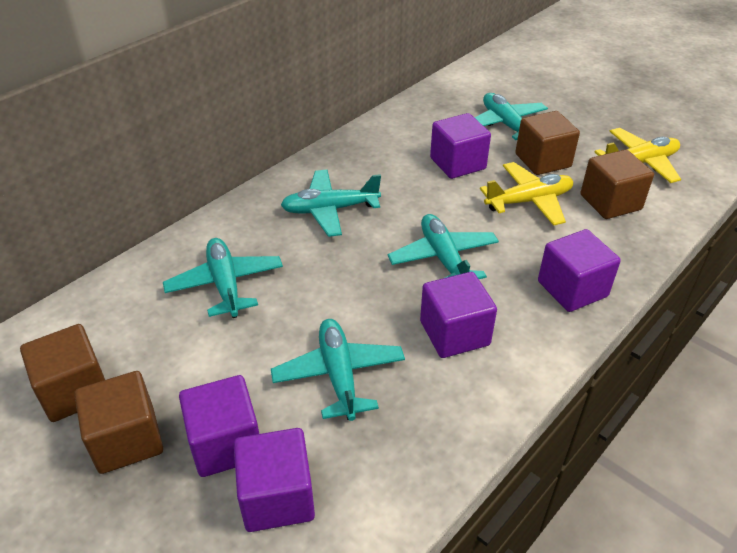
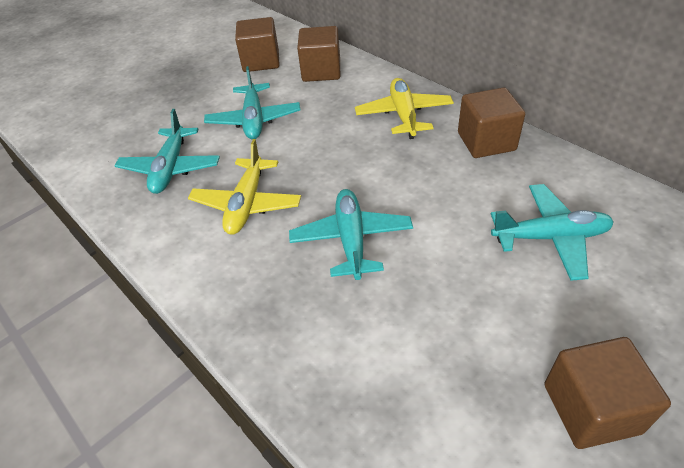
purple cube: 5 -> 0
turquoise plane: 5 -> 4

